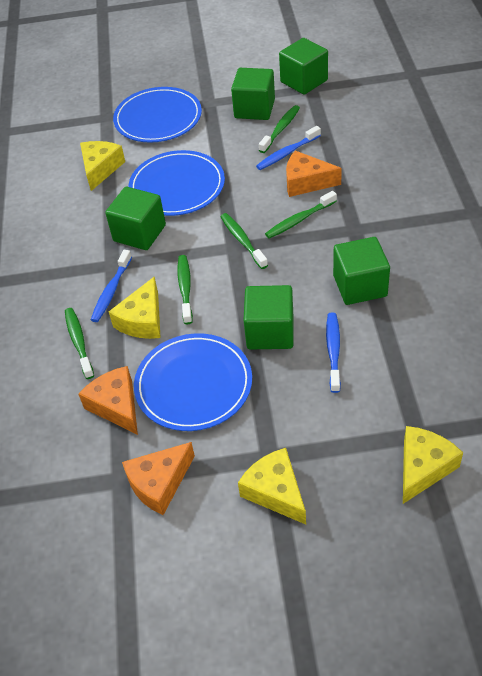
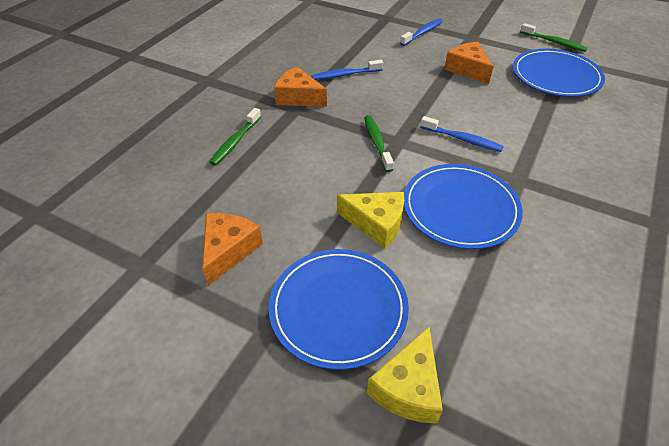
green cube: 5 -> 0
green toothbrush: 5 -> 3
yellow cheese: 4 -> 2

